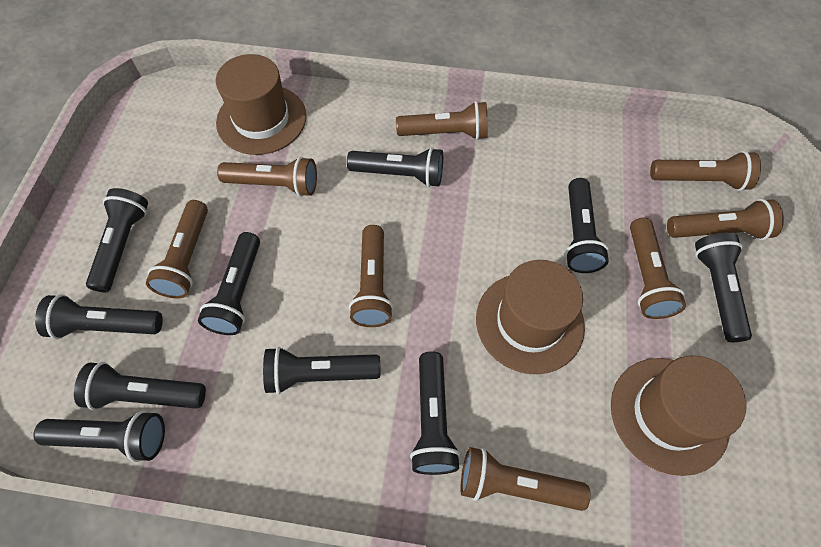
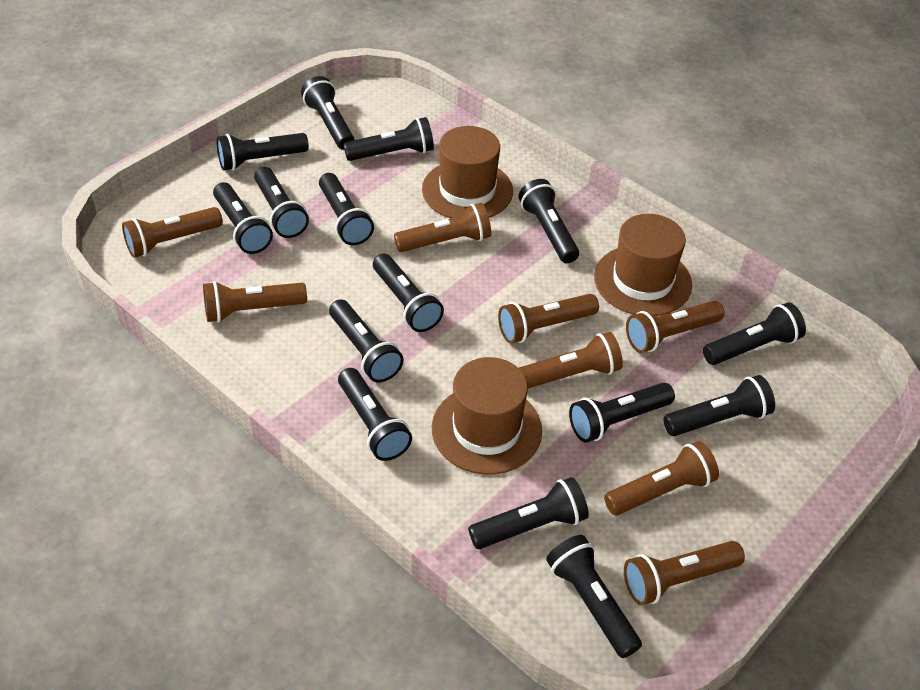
black flashlight: 10 -> 15

